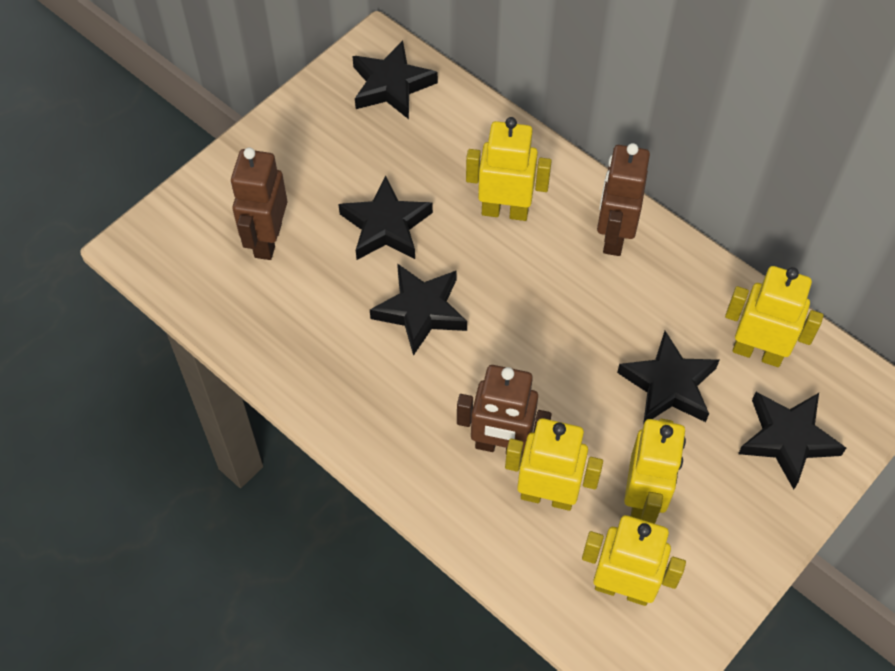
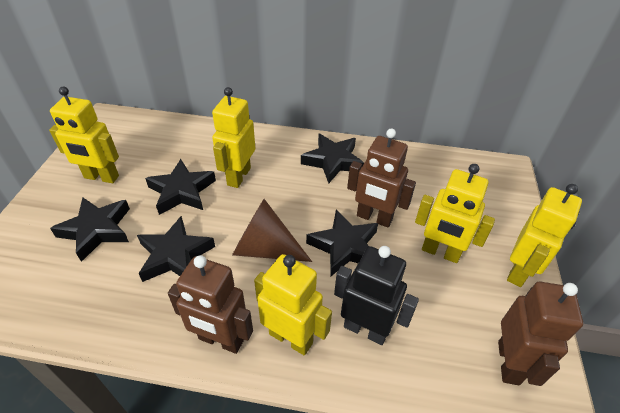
black robot: 0 -> 1
brown cone: 0 -> 1

